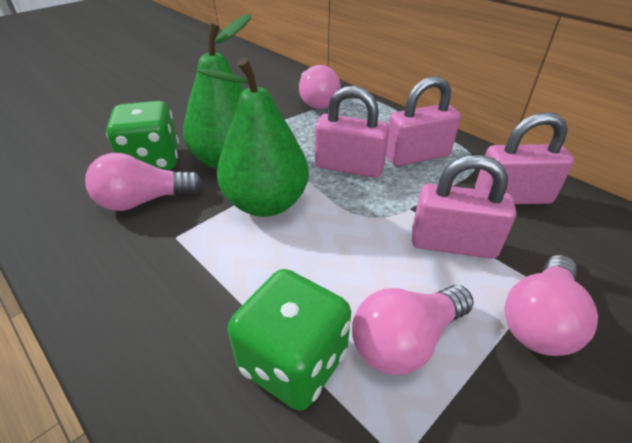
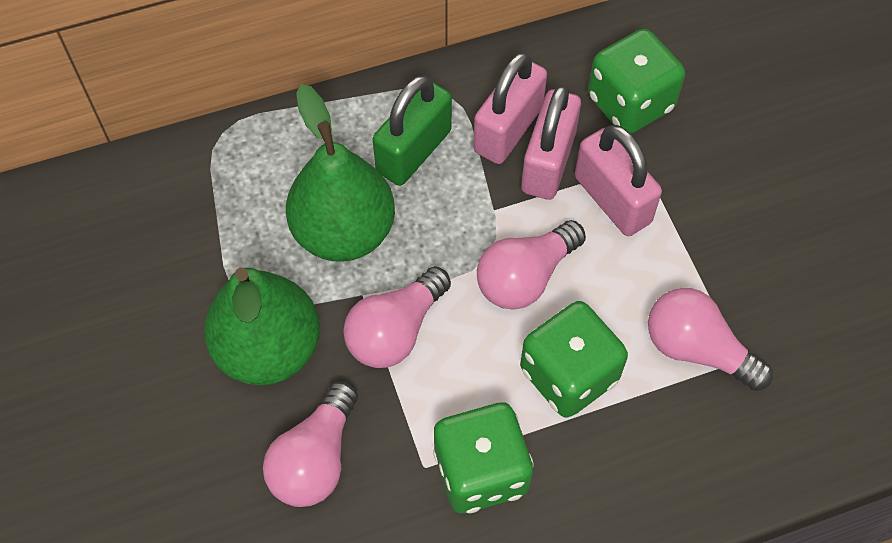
green dice: 2 -> 3
green padlock: 0 -> 1
pink padlock: 4 -> 3

